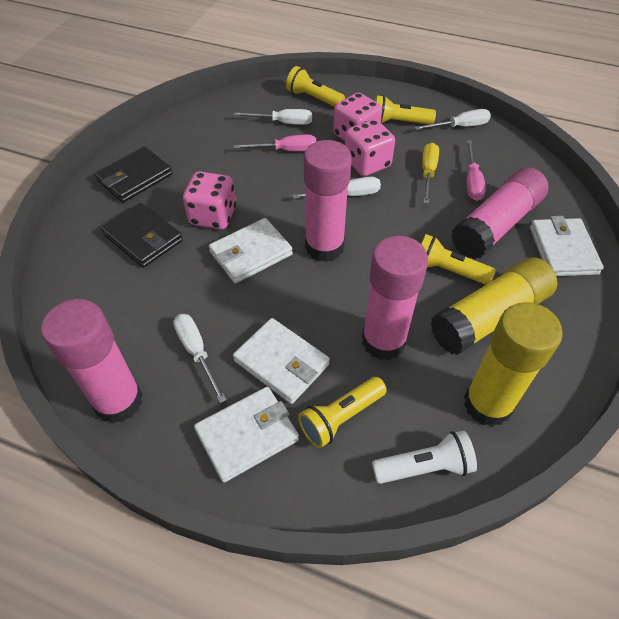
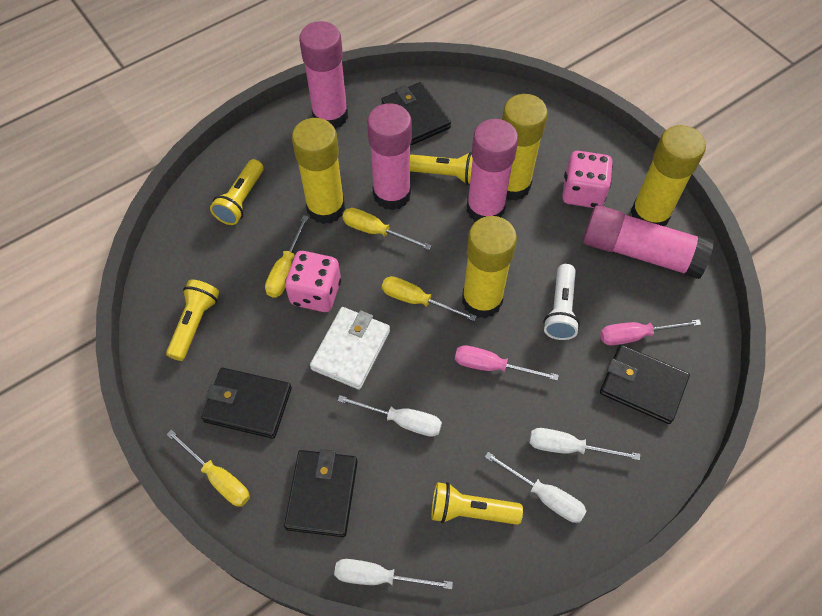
black wallet: 2 -> 4
pink dice: 3 -> 2
white wallet: 4 -> 1
yellow glue stick: 2 -> 4
yellow screwdriver: 1 -> 4

